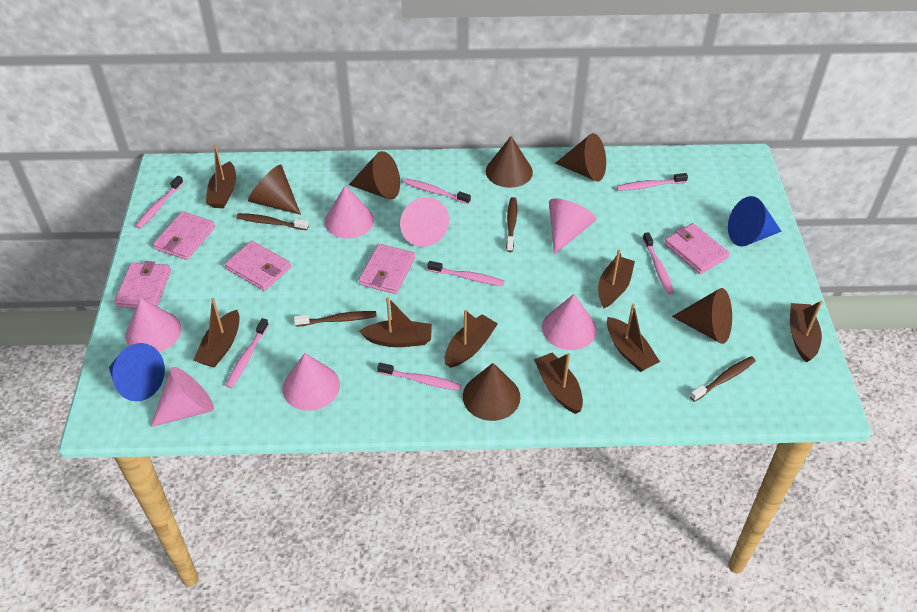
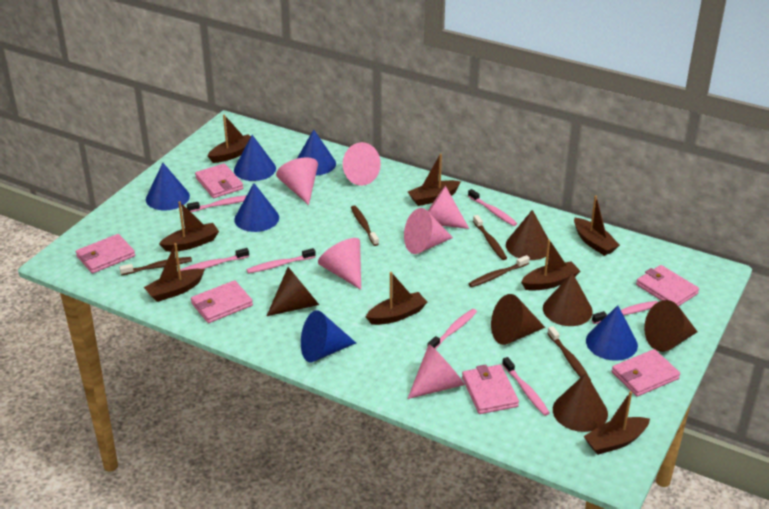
blue cone: 2 -> 6
brown toothbrush: 4 -> 5
pink cone: 7 -> 6
pink wallet: 5 -> 6

